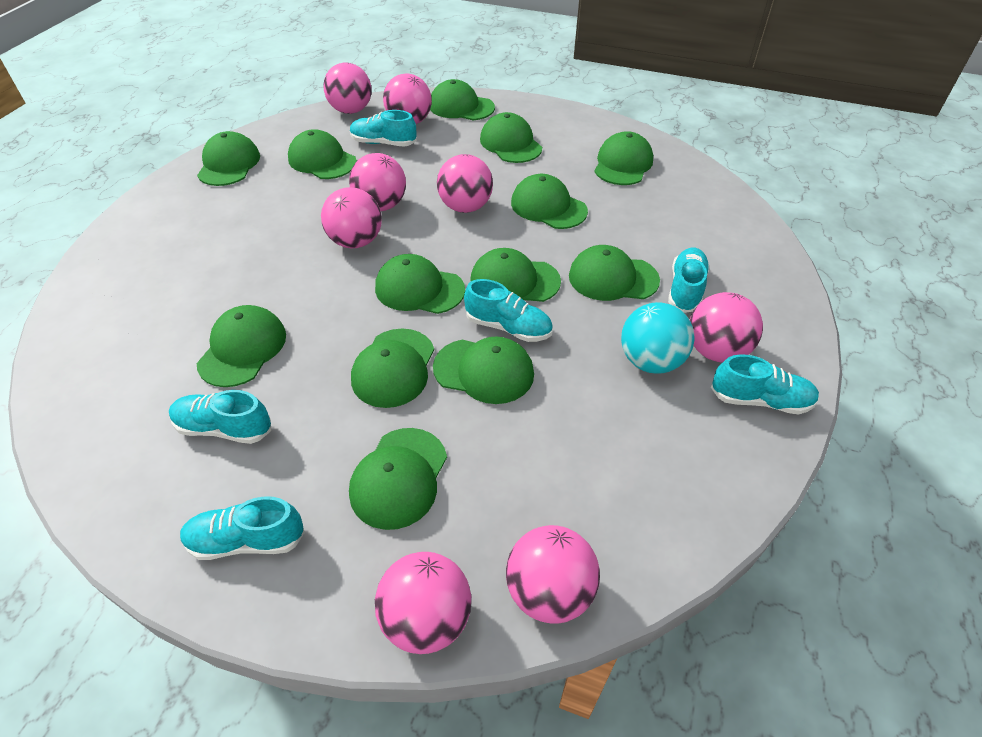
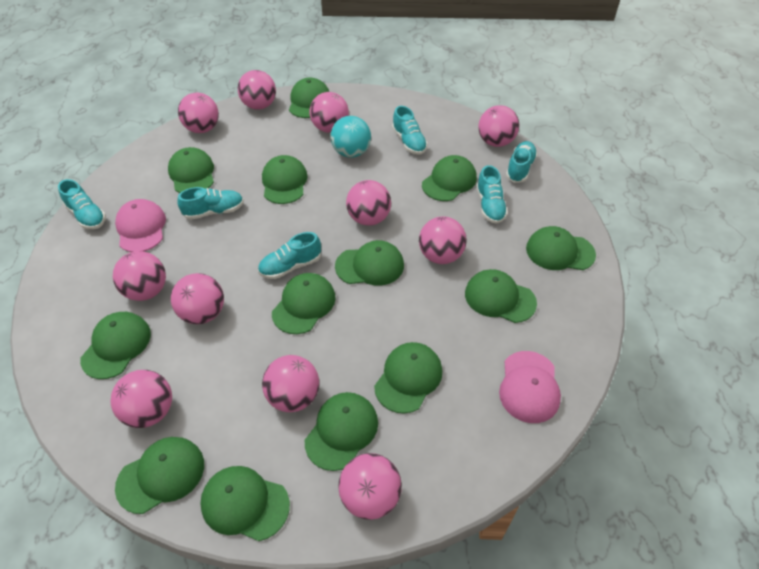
pink ball: 8 -> 11
pink cap: 0 -> 2

